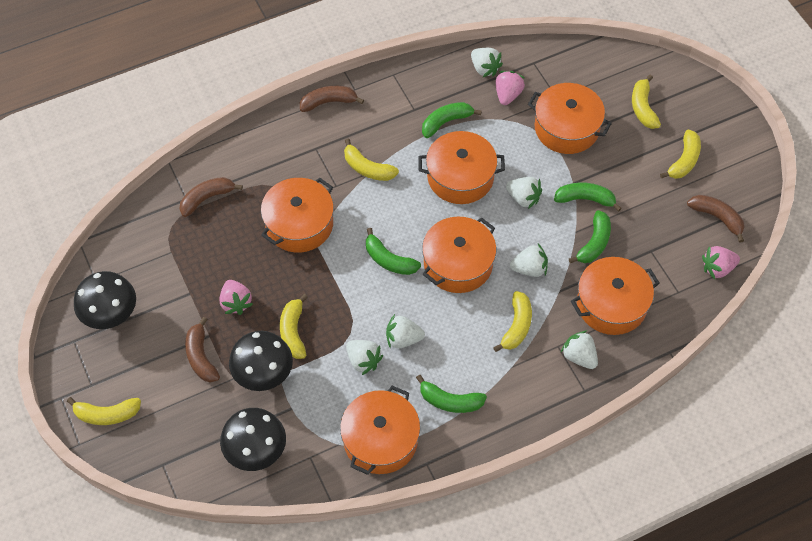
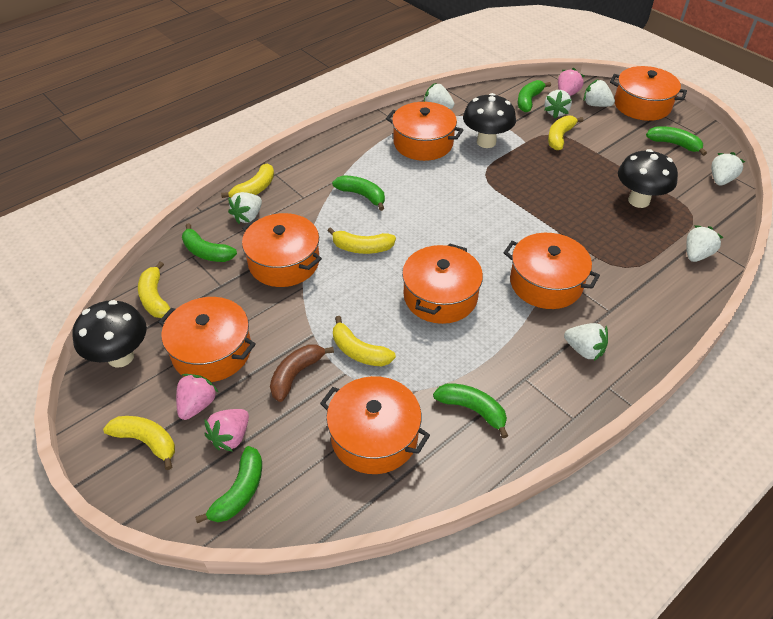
brown banana: 4 -> 1
green banana: 5 -> 6
orange pot: 6 -> 7
white strawberry: 6 -> 7

